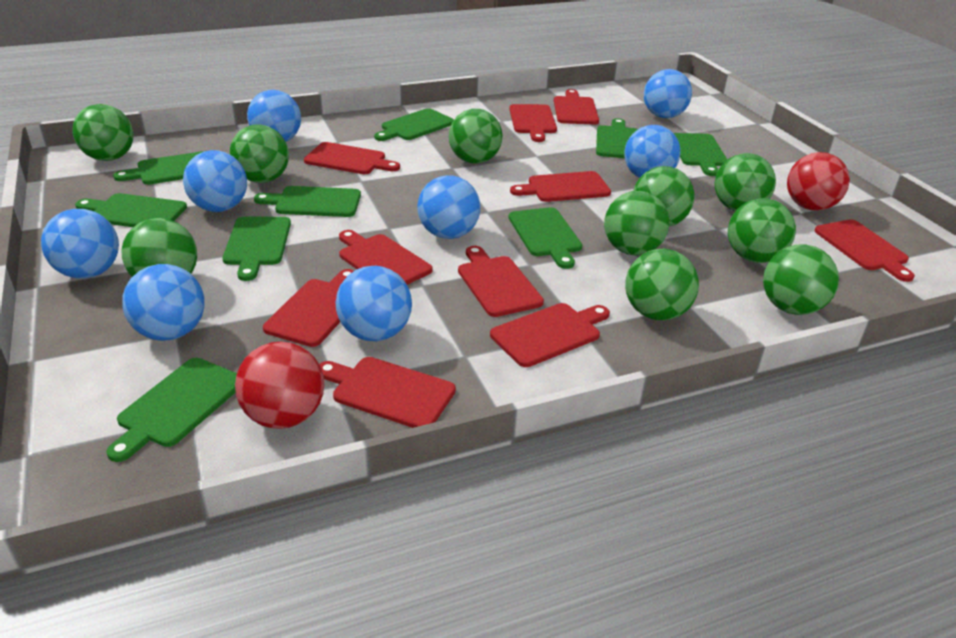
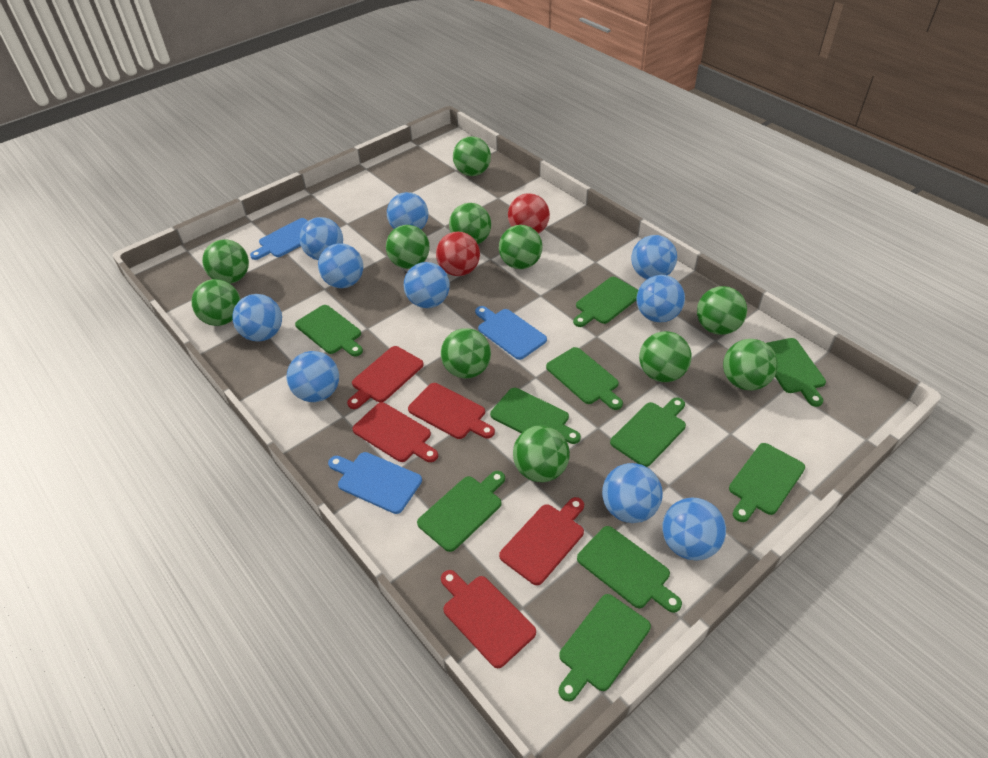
blue ball: 8 -> 10
blue cutting board: 0 -> 3
green ball: 10 -> 11
green cutting board: 9 -> 10
red cutting board: 10 -> 5

